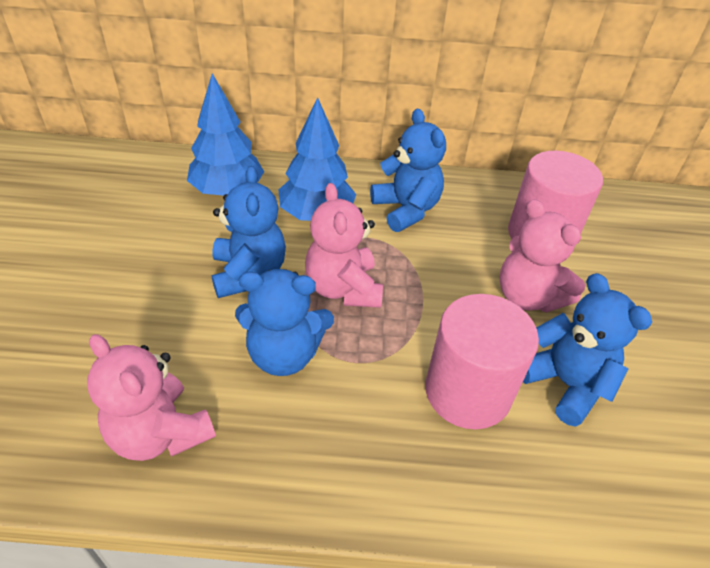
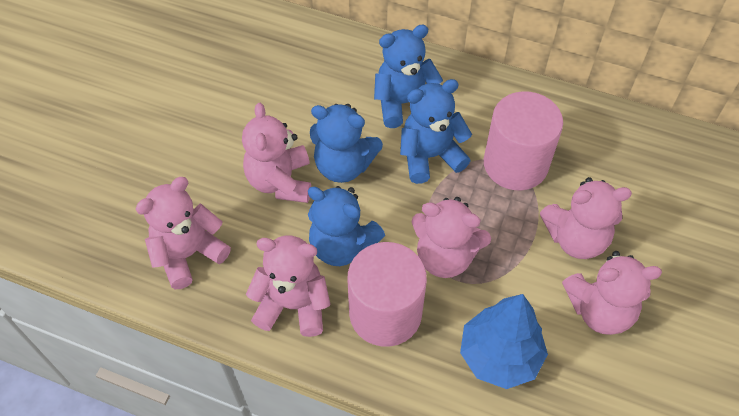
blue tree: 2 -> 1
pink teddy bear: 3 -> 6

